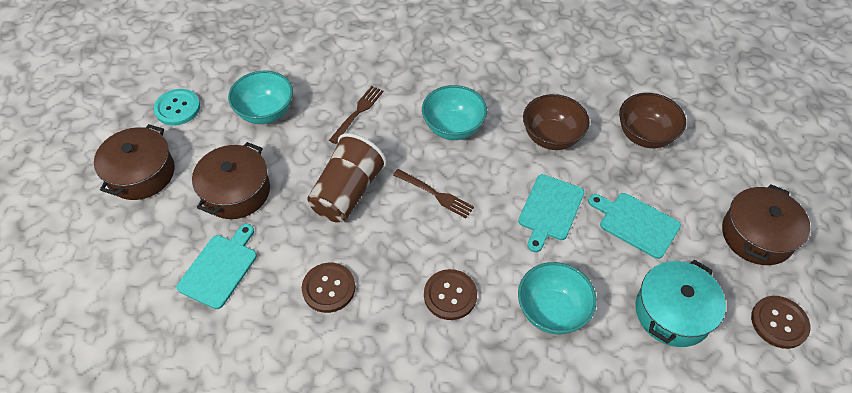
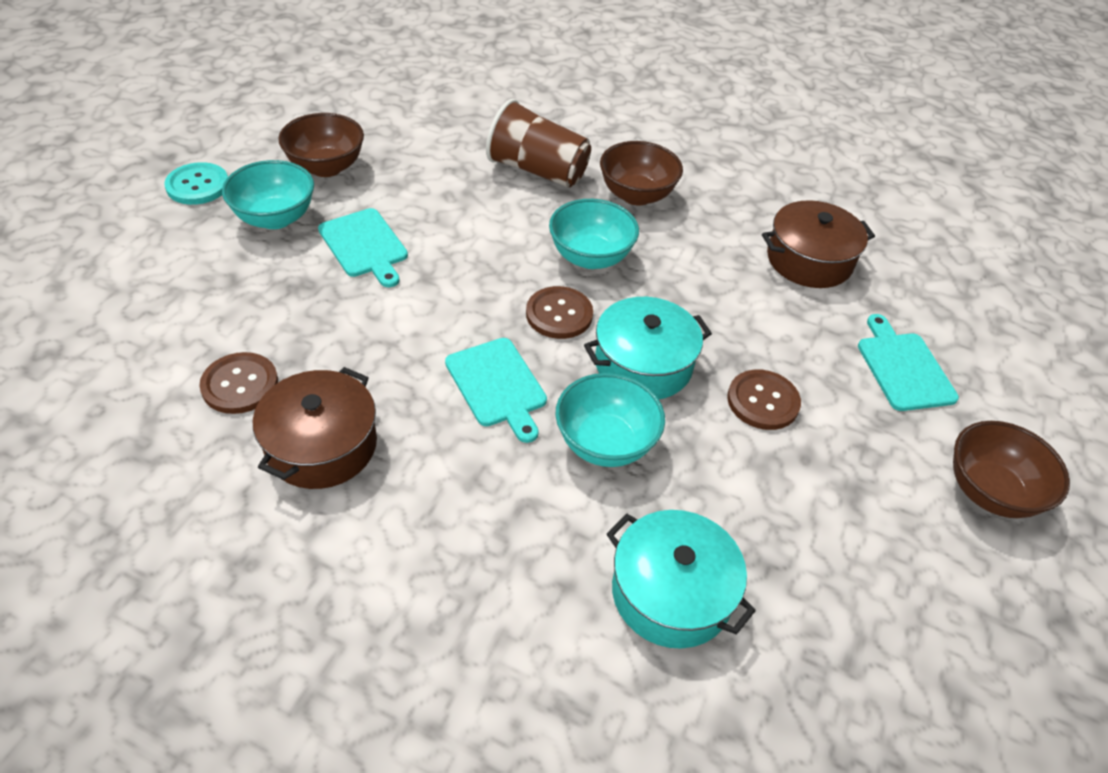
brown bowl: 2 -> 3
brown fork: 2 -> 0
brown pot: 3 -> 2
turquoise pot: 1 -> 2

